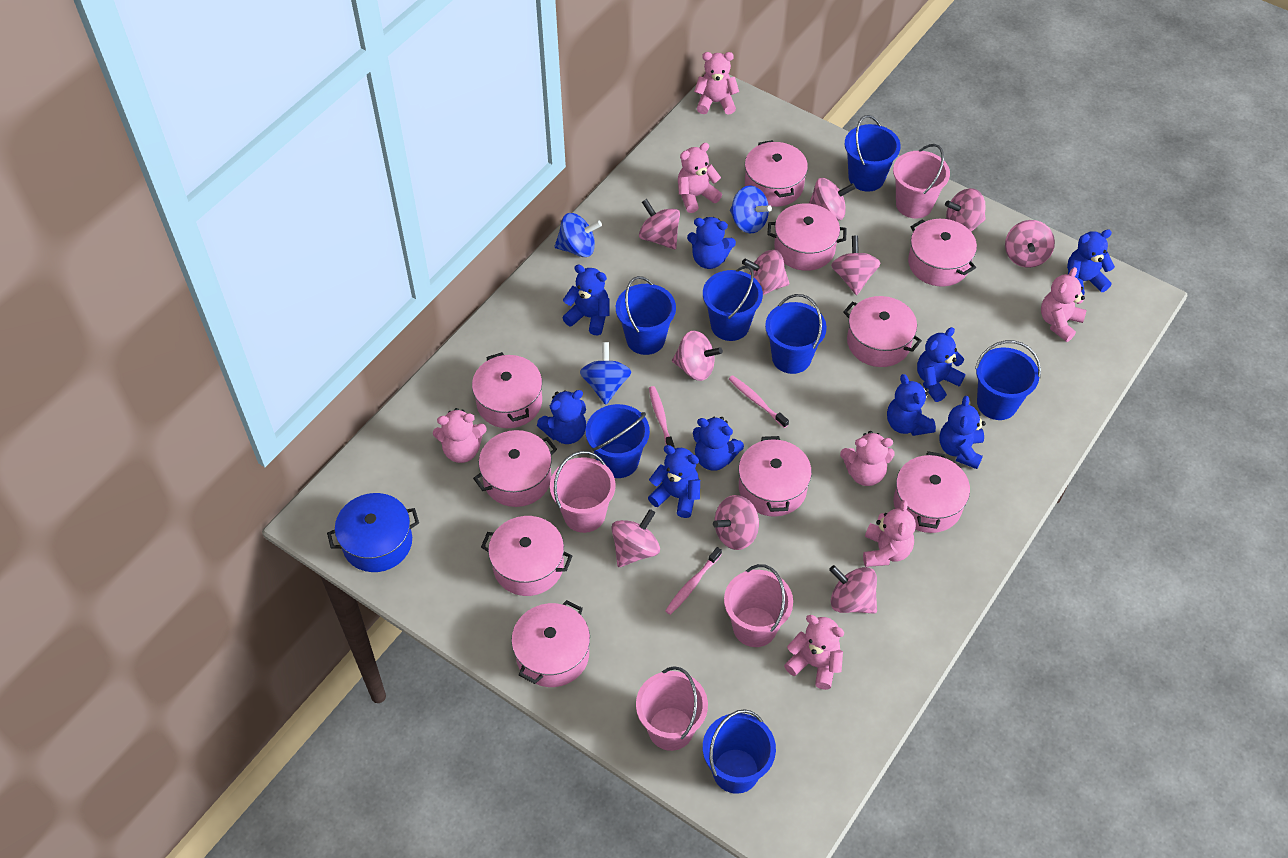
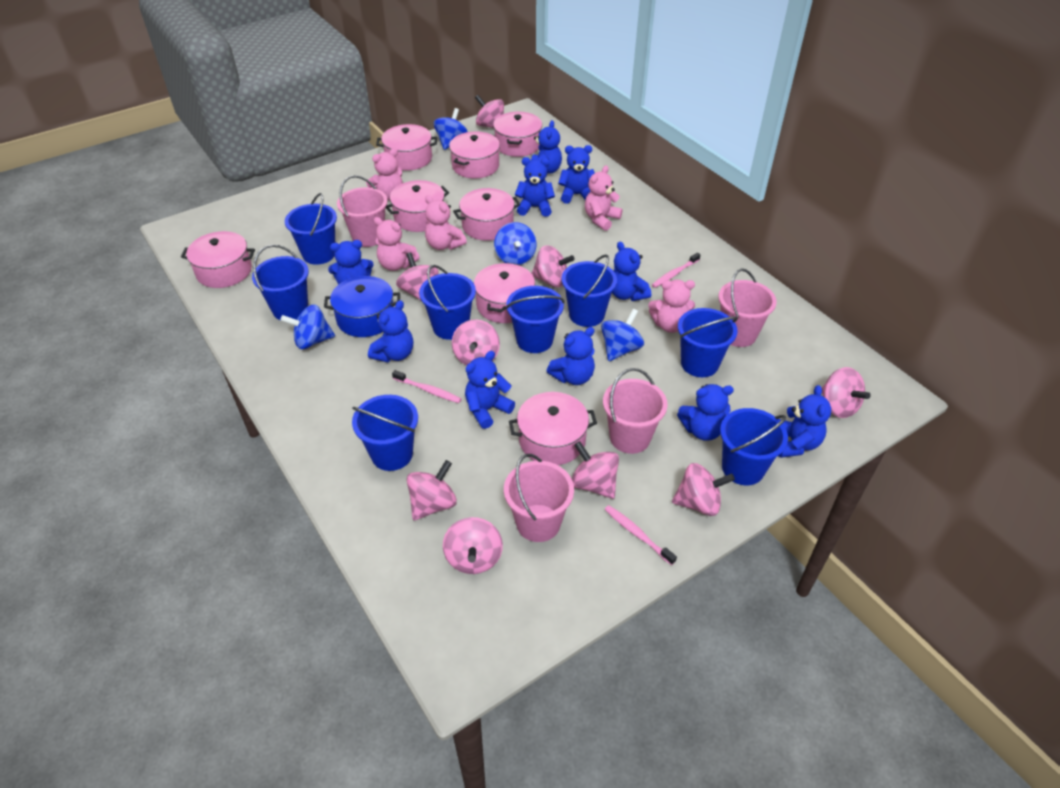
blue bucket: 7 -> 8
blue spinning top: 3 -> 4
blue teddy bear: 9 -> 10
pink pot: 10 -> 8
pink spinning top: 10 -> 9
pink teddy bear: 7 -> 5

